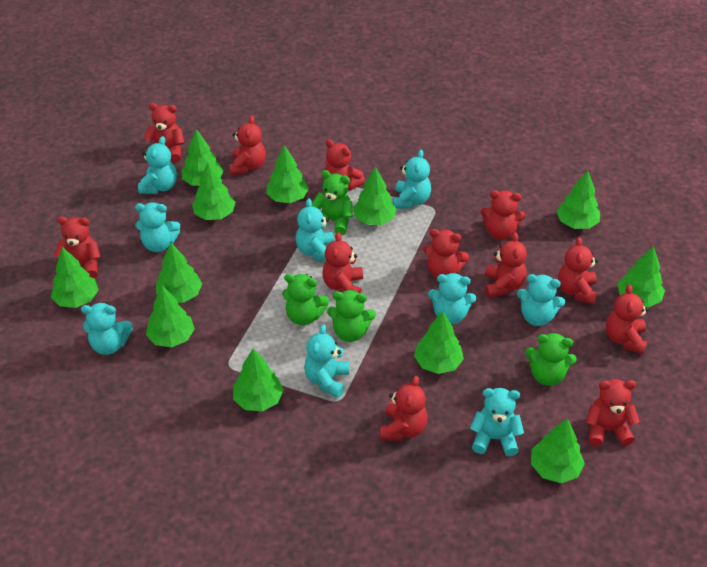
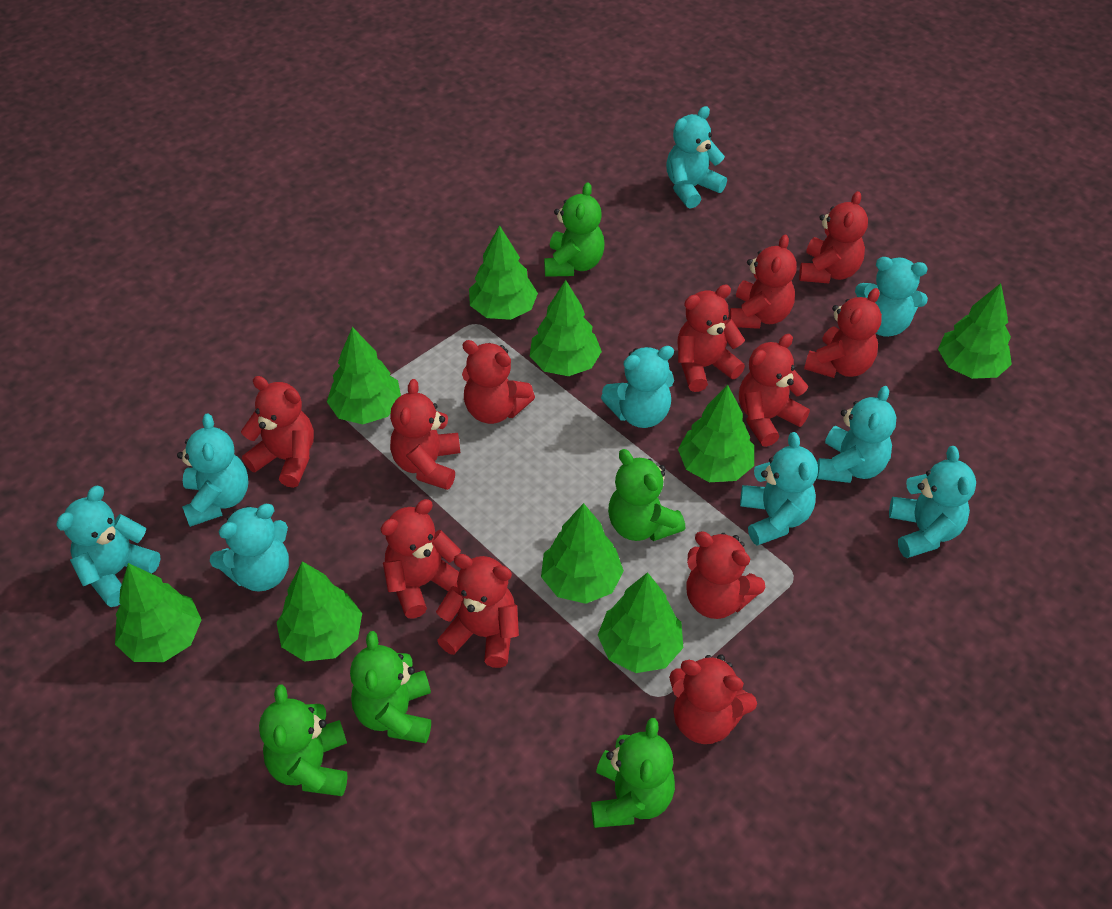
green teddy bear: 4 -> 5
green tree: 12 -> 9

